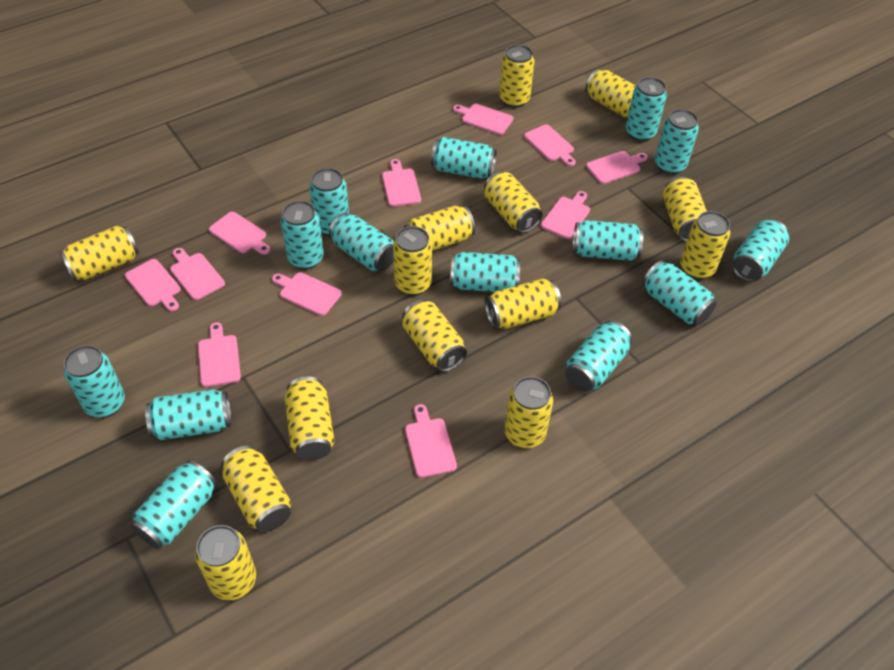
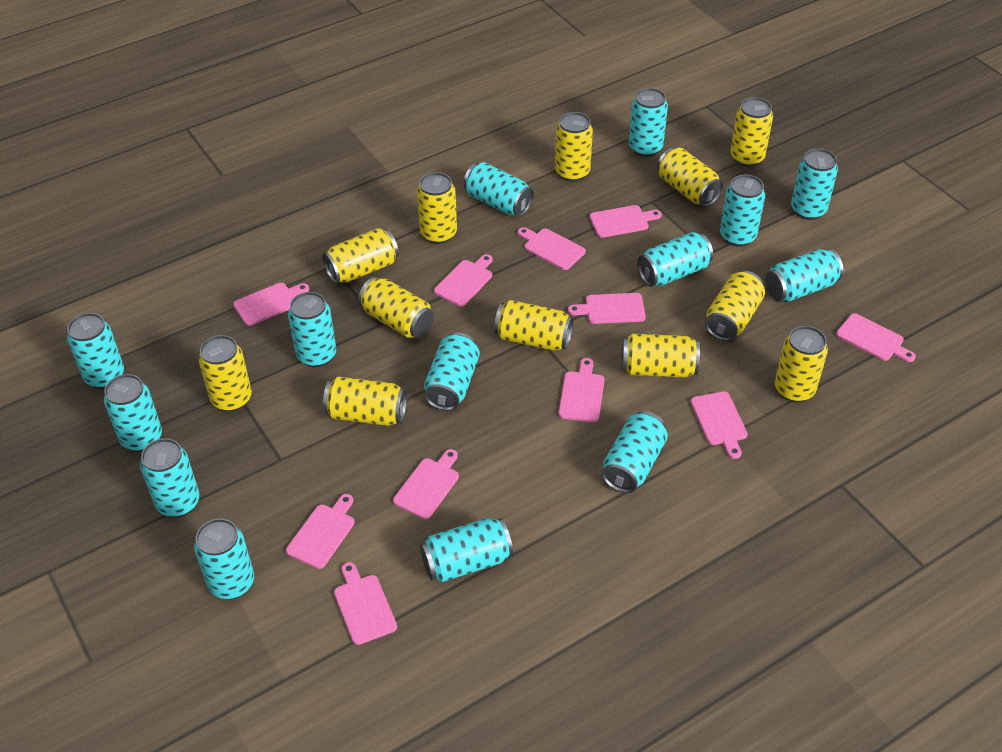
yellow can: 14 -> 12

